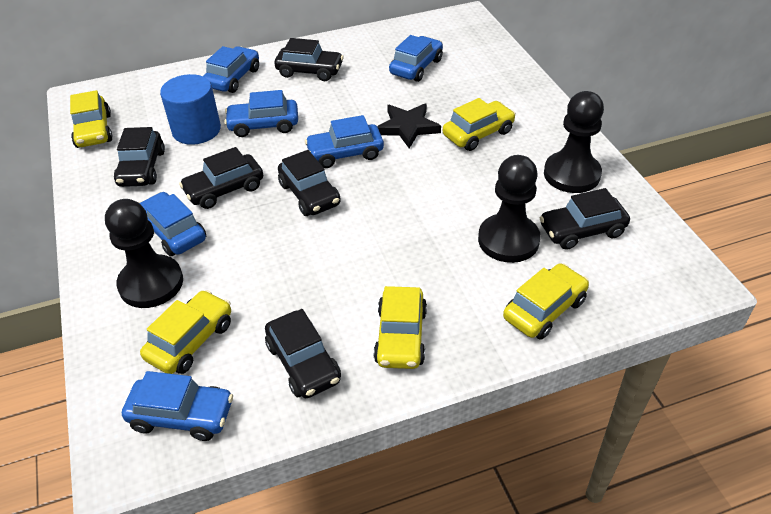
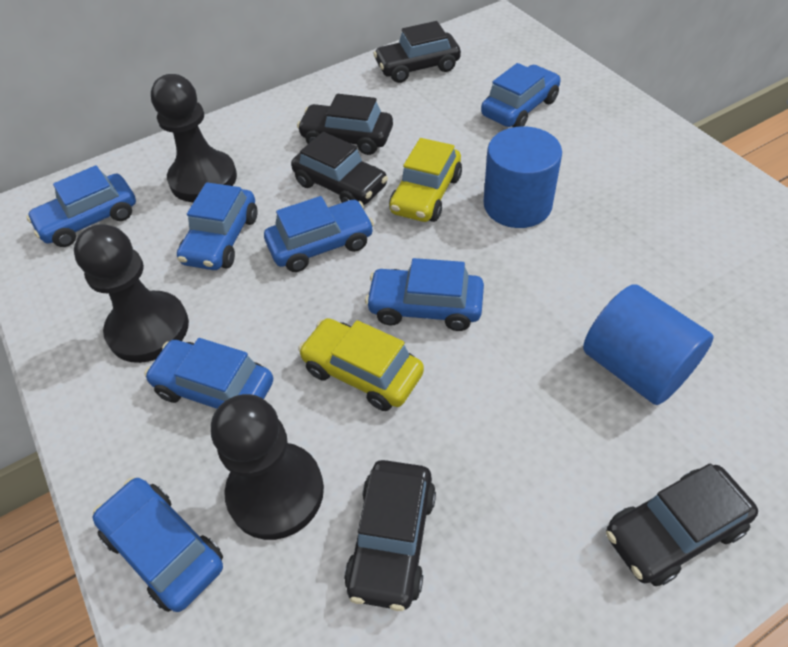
black car: 6 -> 5
black star: 1 -> 0
blue car: 6 -> 7
blue cylinder: 1 -> 2
yellow car: 5 -> 2

